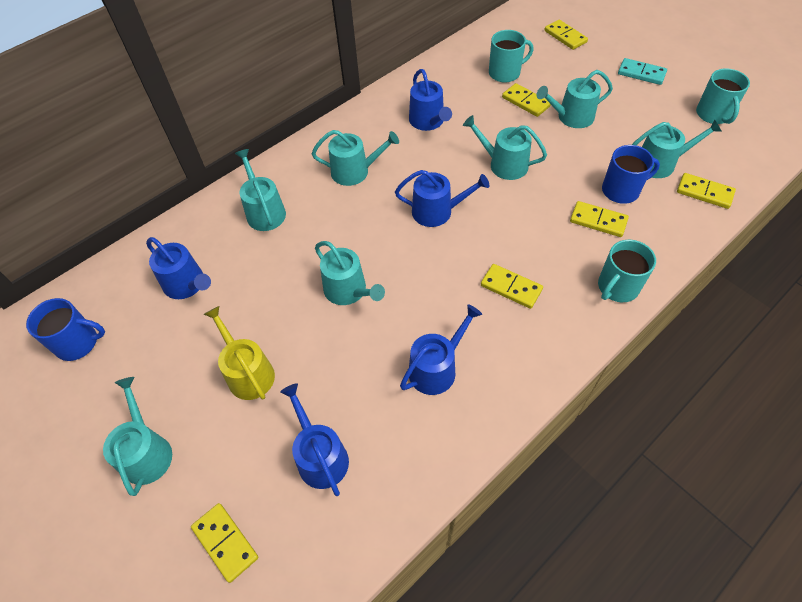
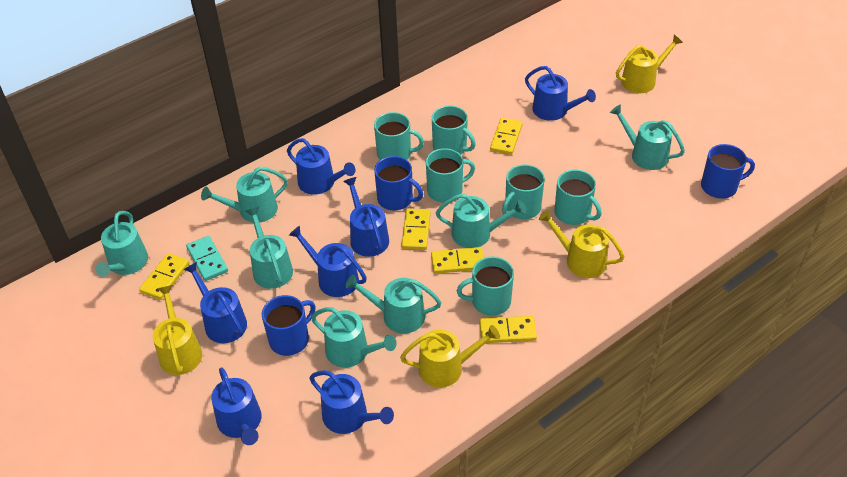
blue mug: 2 -> 3
blue watering can: 5 -> 7
turquoise mug: 3 -> 6
yellow domino: 6 -> 5
yellow watering can: 1 -> 4

